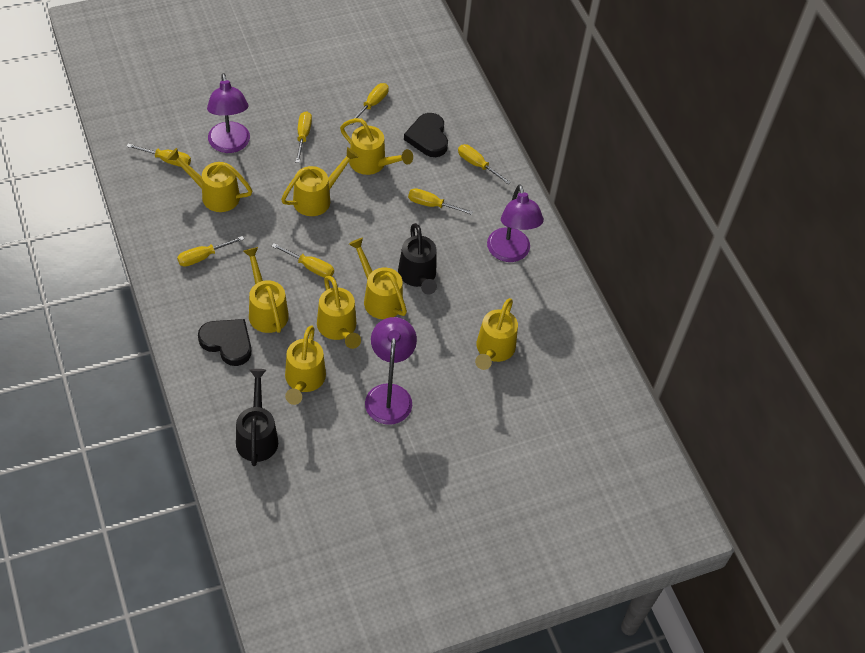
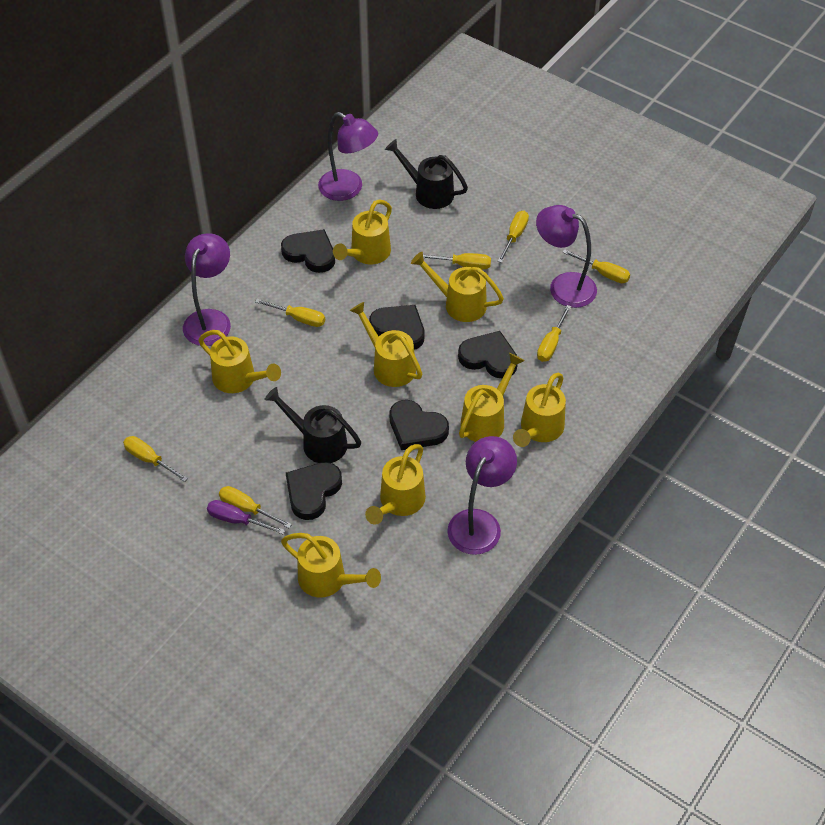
black heart: 2 -> 5
purple lamp: 3 -> 4
purple screwdriver: 0 -> 1

